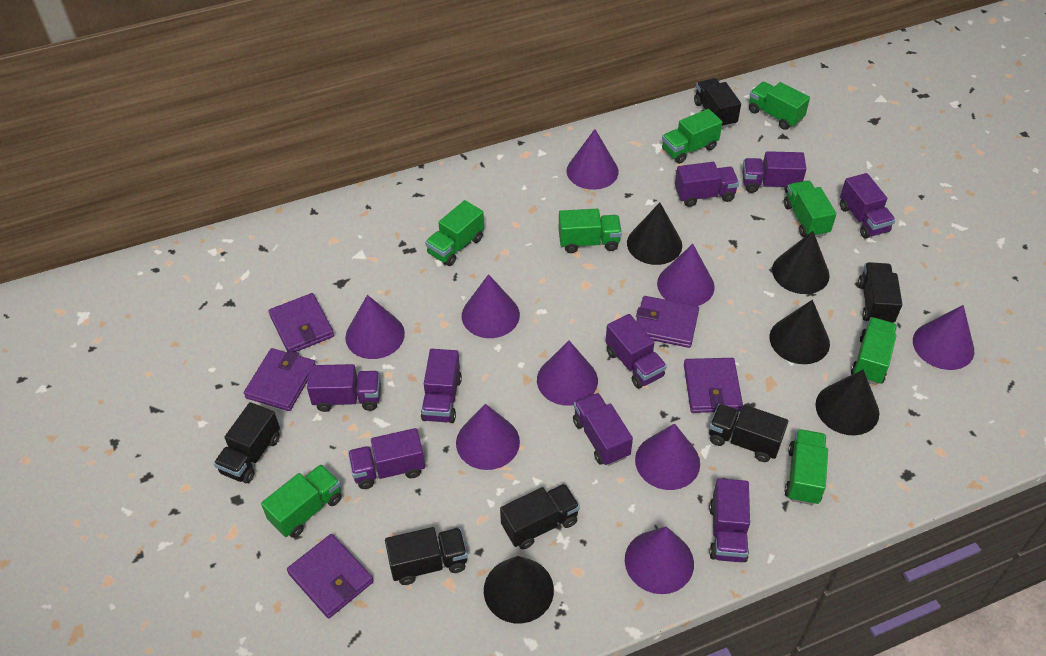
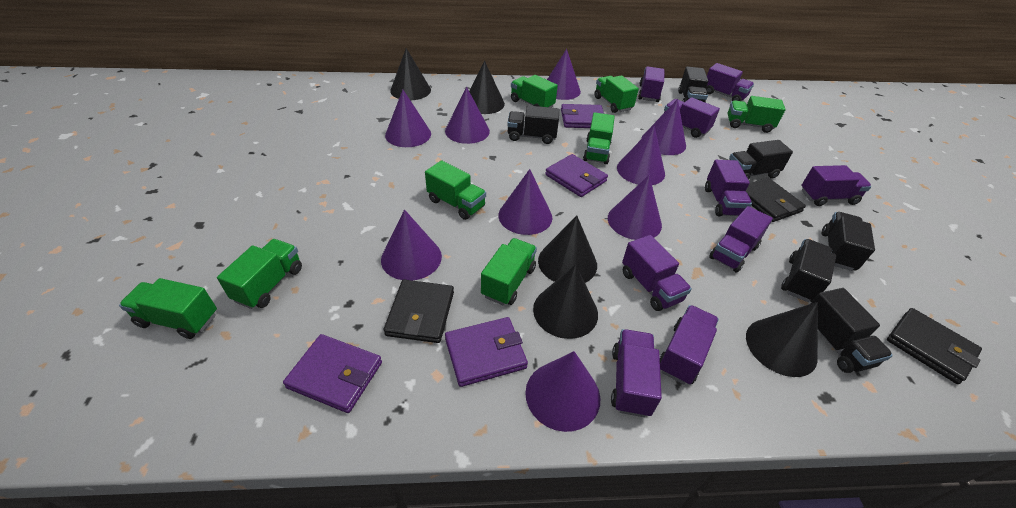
black wallet: 0 -> 3
purple wallet: 5 -> 4

